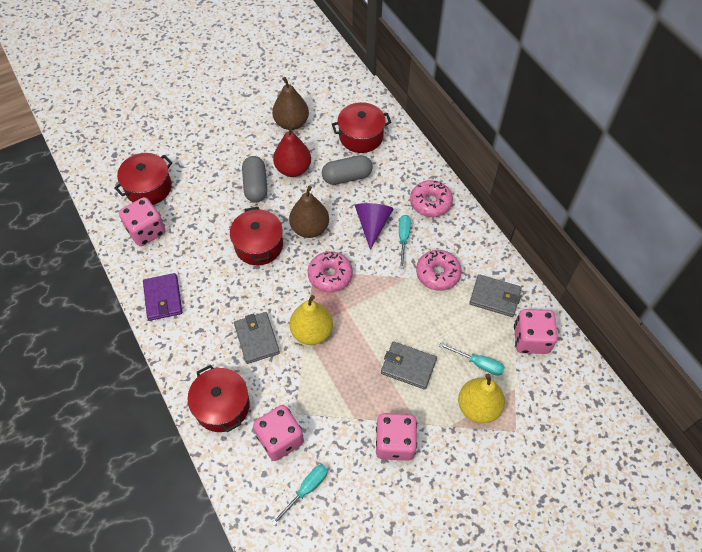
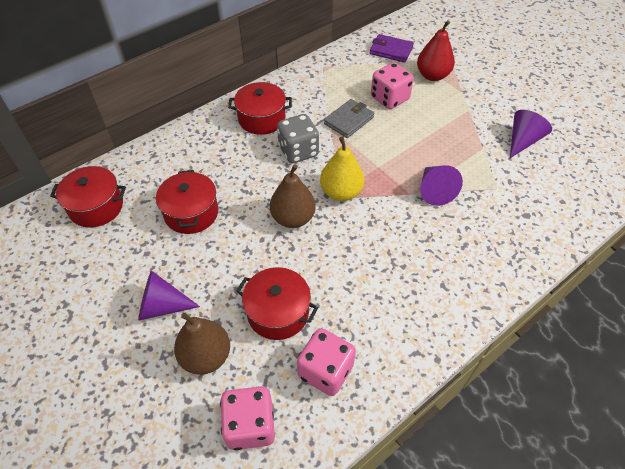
grey capsule: 2 -> 0
grey dice: 0 -> 1
grey wallet: 3 -> 1
pink dice: 4 -> 3
pink donut: 3 -> 0
purple cone: 1 -> 3
turquoise screwdriver: 3 -> 0
yellow pear: 2 -> 1

